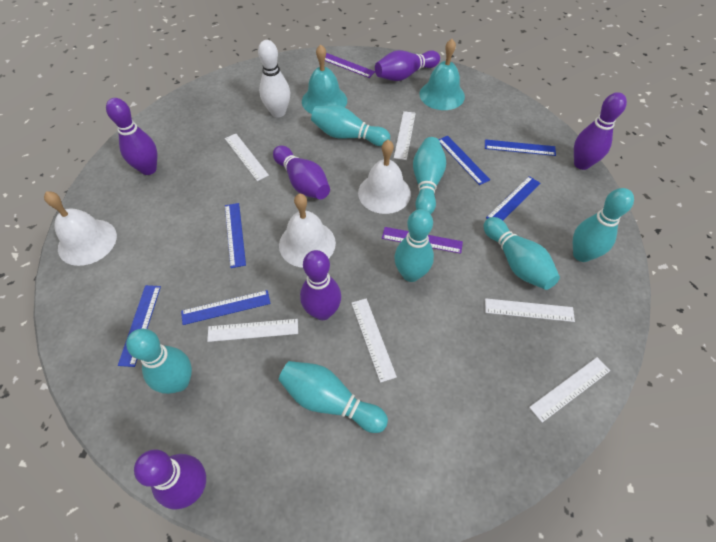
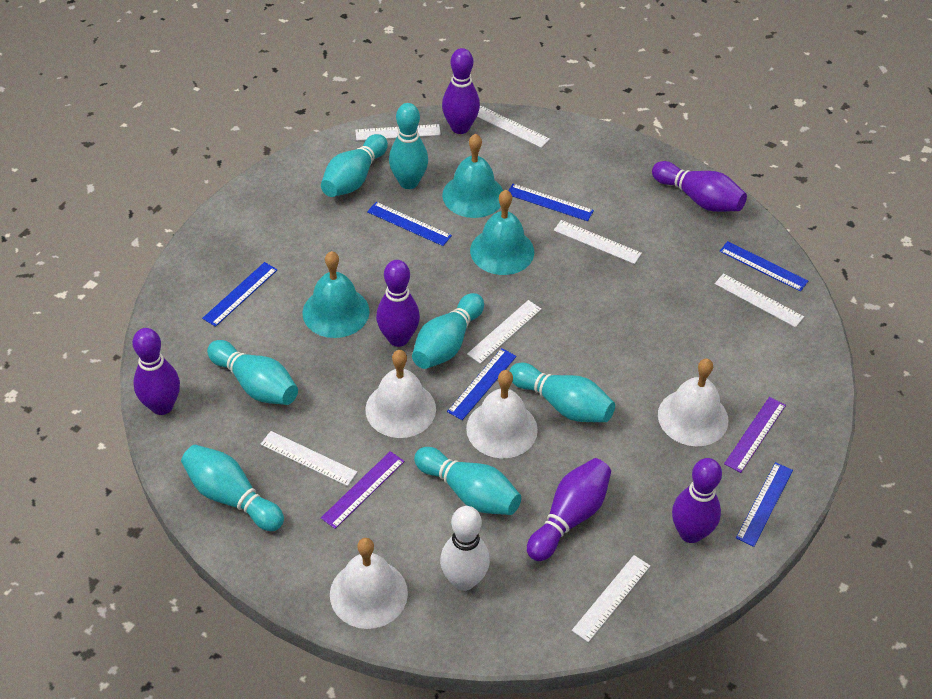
turquoise bell: 2 -> 3
white bell: 3 -> 4
white ruler: 6 -> 7

